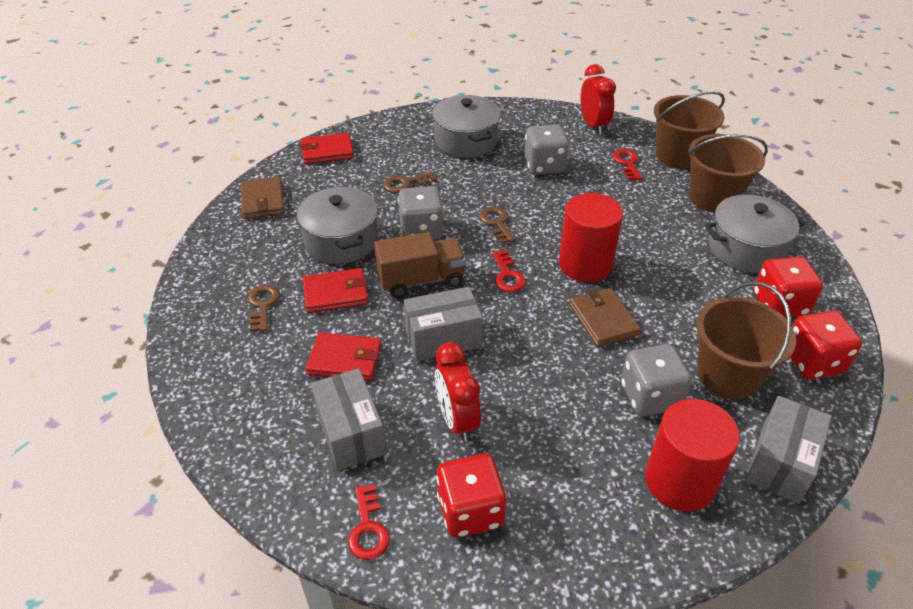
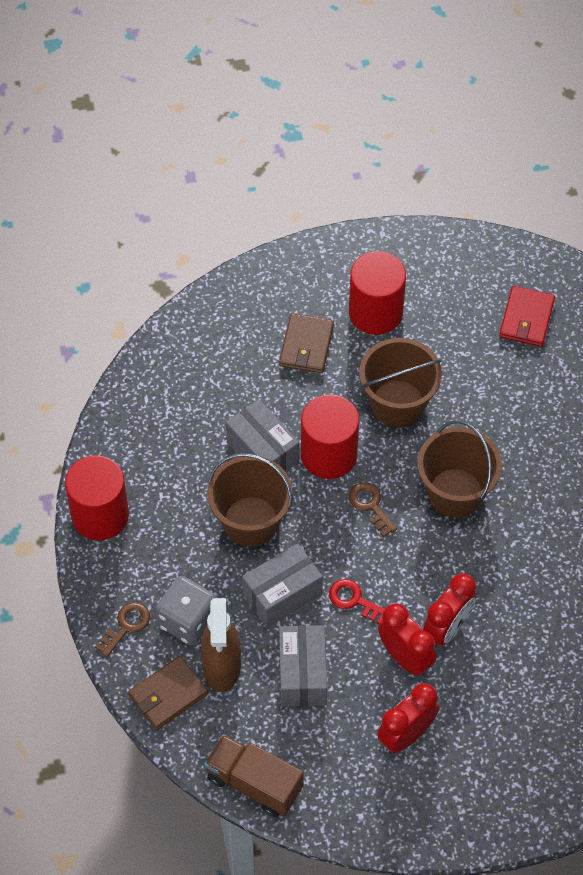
brown key: 3 -> 2
brown spray bottle: 0 -> 1
grey dice: 3 -> 1
grey pot: 3 -> 0
red clock: 2 -> 3
red cylinder: 2 -> 3
red dice: 3 -> 0
red key: 3 -> 1
red wallet: 3 -> 1

